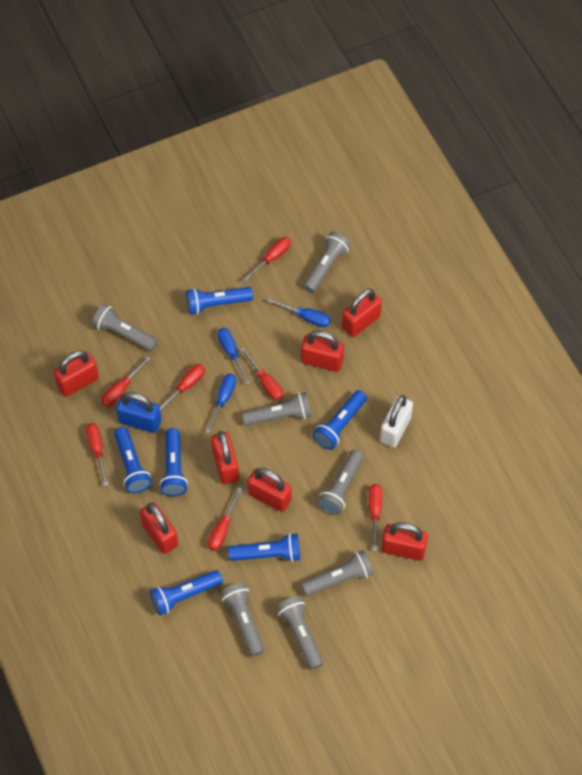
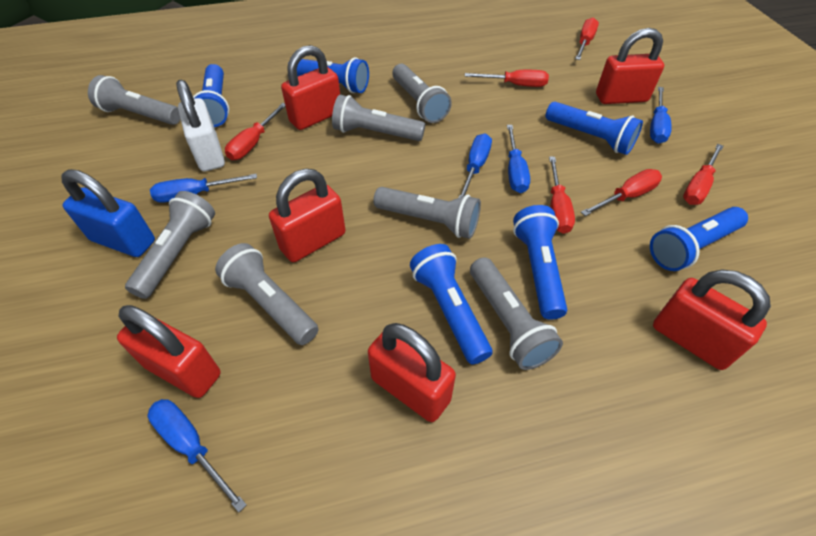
blue screwdriver: 3 -> 5
red padlock: 7 -> 6
red screwdriver: 7 -> 6

